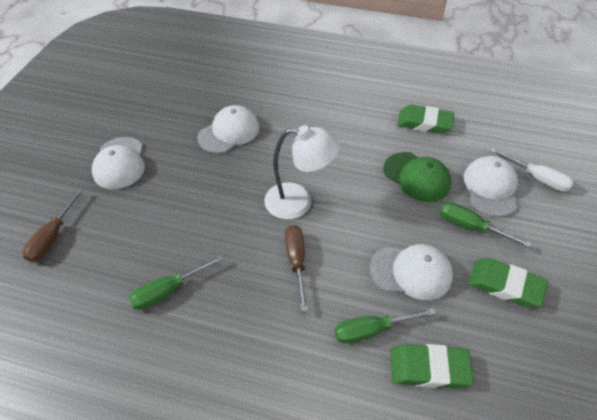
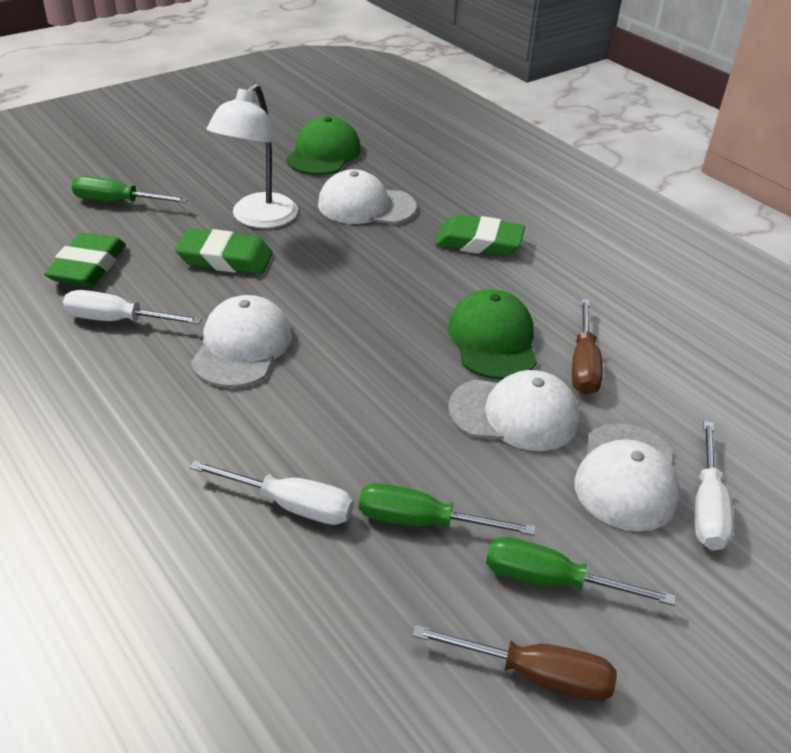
green cap: 1 -> 2
white screwdriver: 1 -> 3

